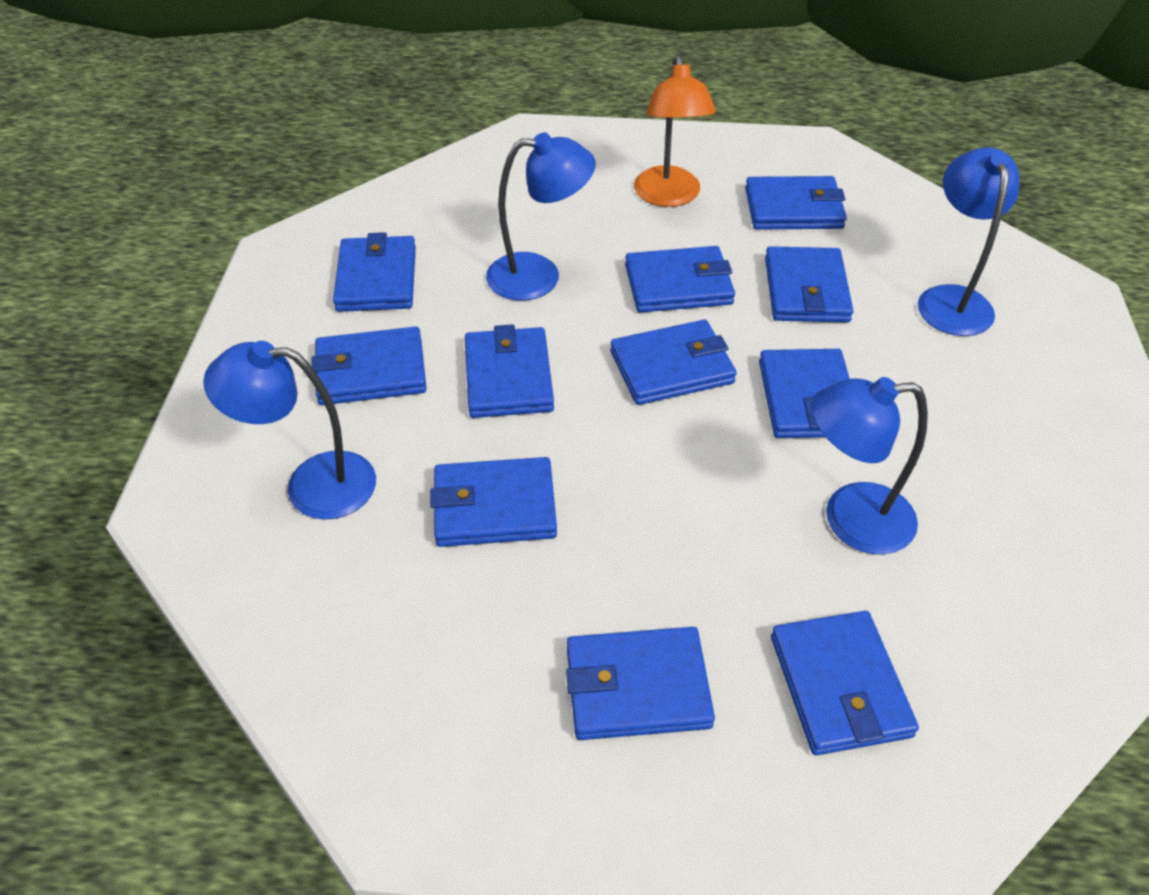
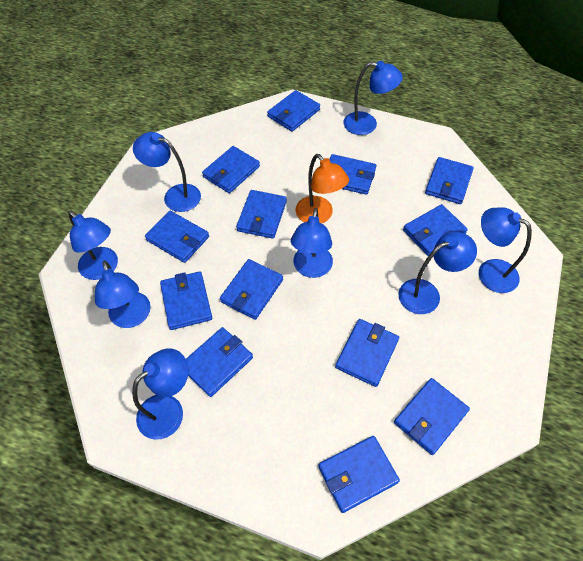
blue lamp: 4 -> 8
blue wallet: 11 -> 13

